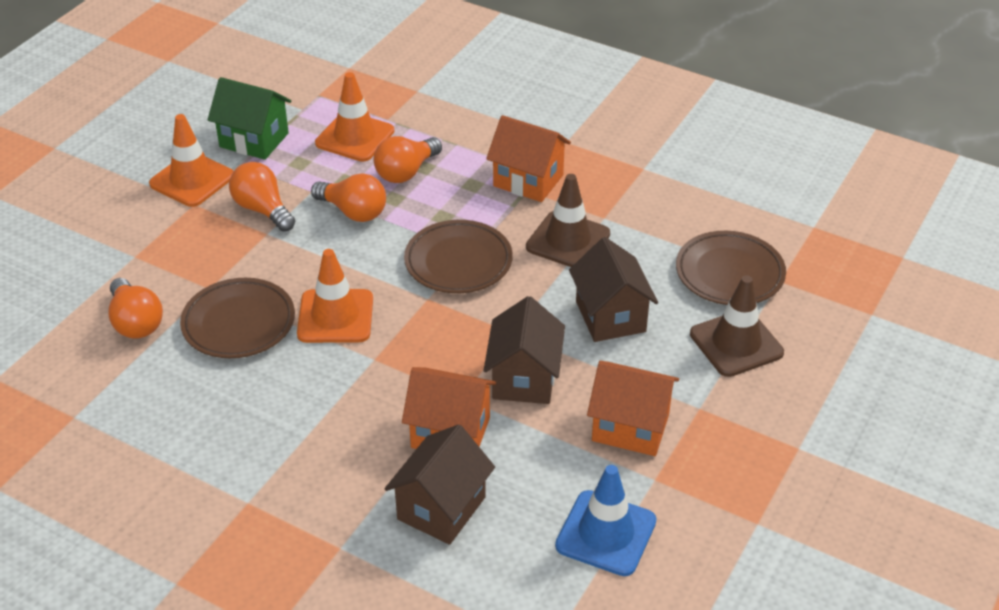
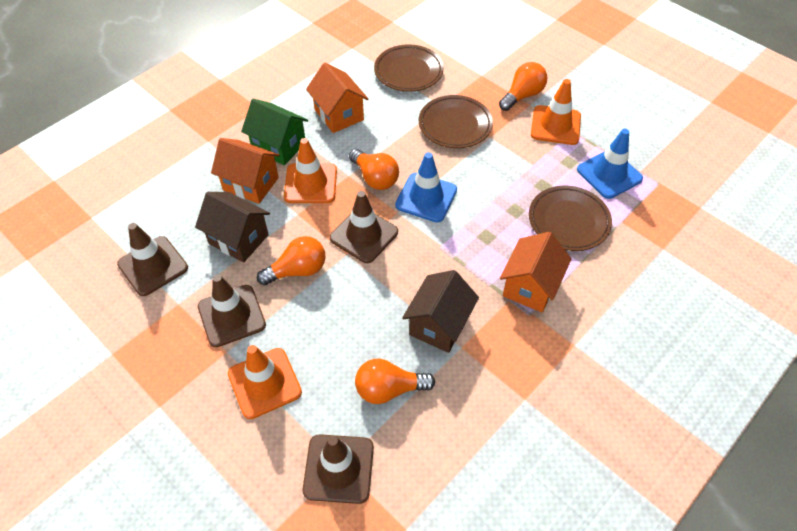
blue traffic cone: 1 -> 2
brown house: 3 -> 2
brown traffic cone: 2 -> 4

